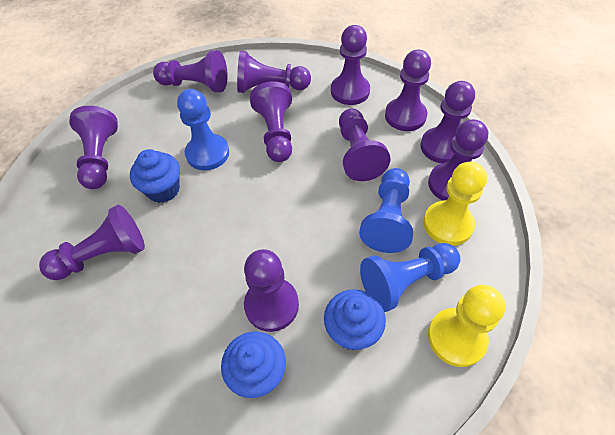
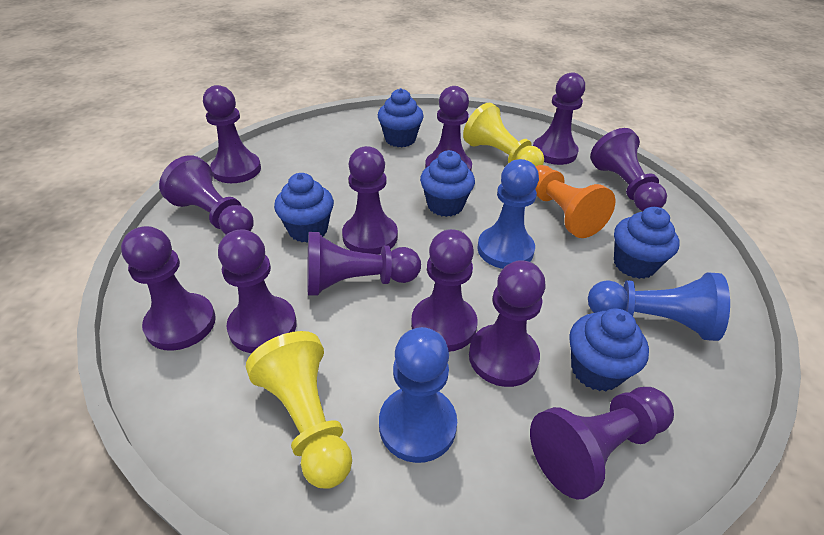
blue cupcake: 3 -> 5
orange pawn: 0 -> 1
purple pawn: 11 -> 12

